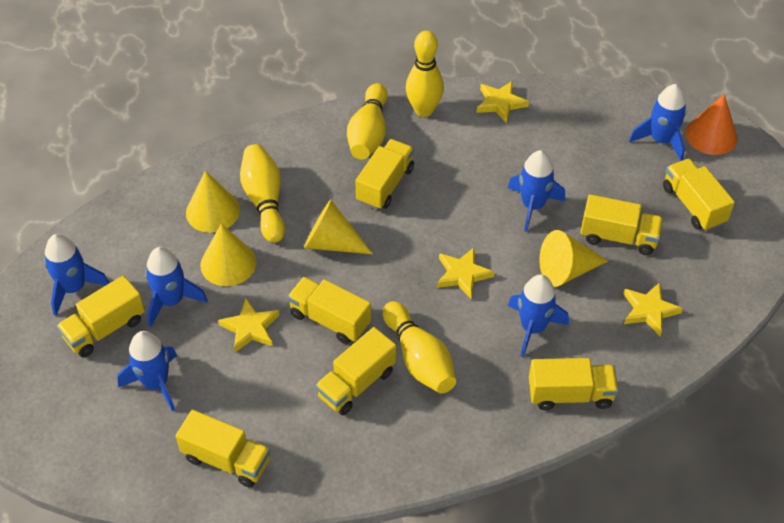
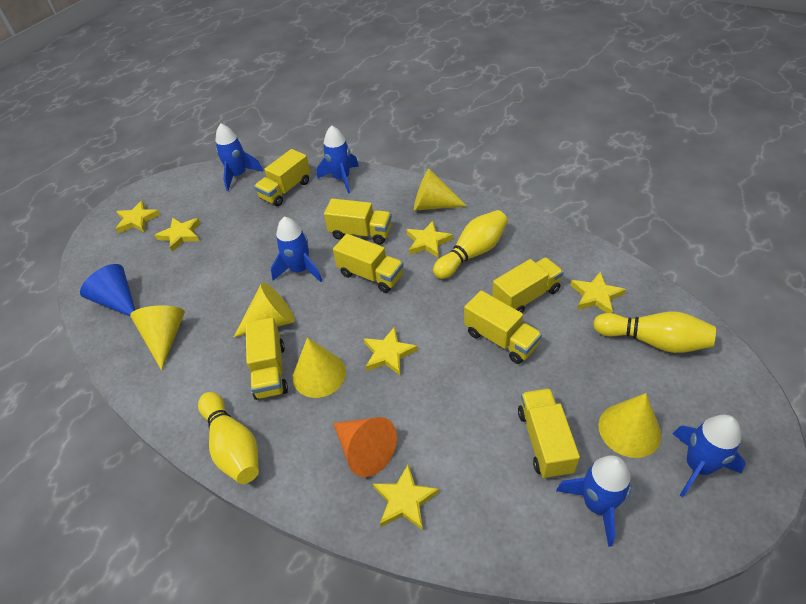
blue cone: 0 -> 1
blue rocket: 6 -> 5
yellow bowling pin: 4 -> 3
yellow cone: 4 -> 5
yellow star: 4 -> 6
yellow truck: 8 -> 7

